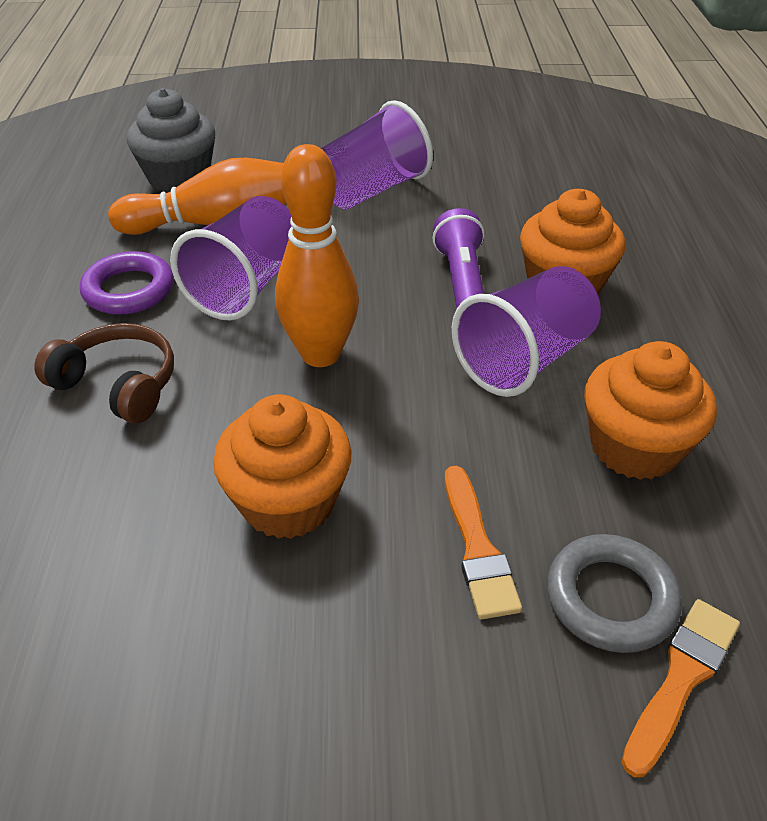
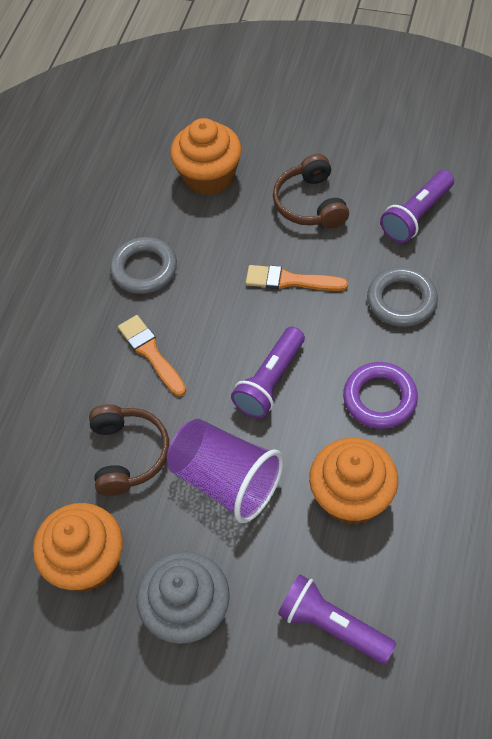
brown headphones: 1 -> 2
grey ring: 1 -> 2
orange bowling pin: 2 -> 0
purple cup: 3 -> 1
purple flashlight: 1 -> 3

